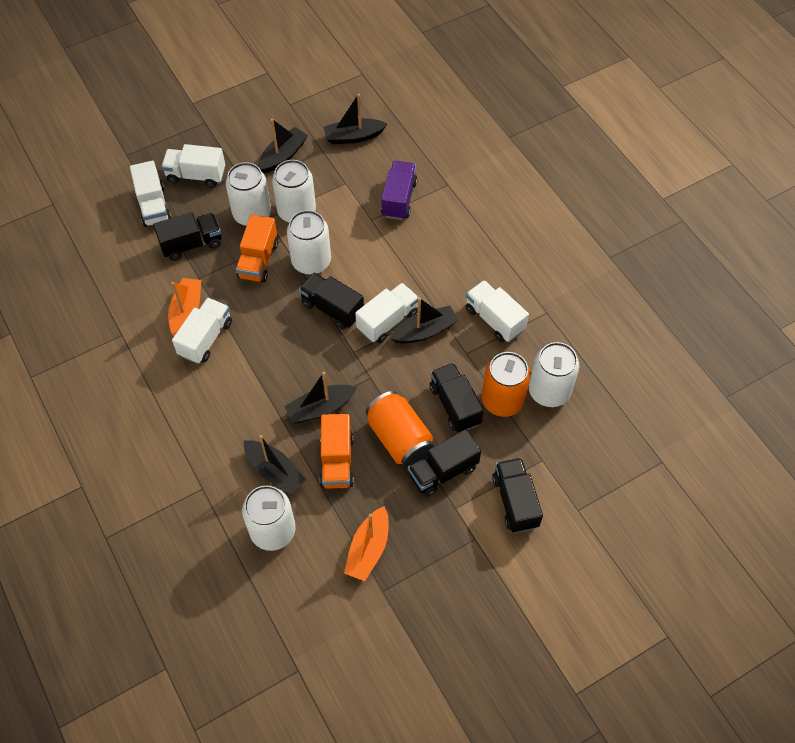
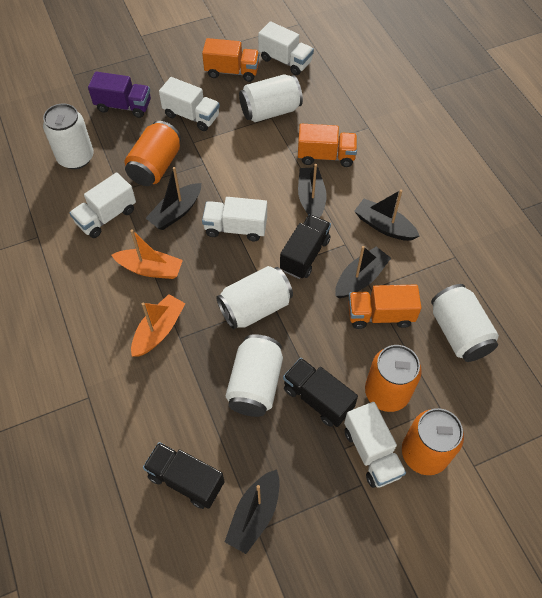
black truck: 5 -> 3
orange can: 2 -> 3
orange truck: 2 -> 3

